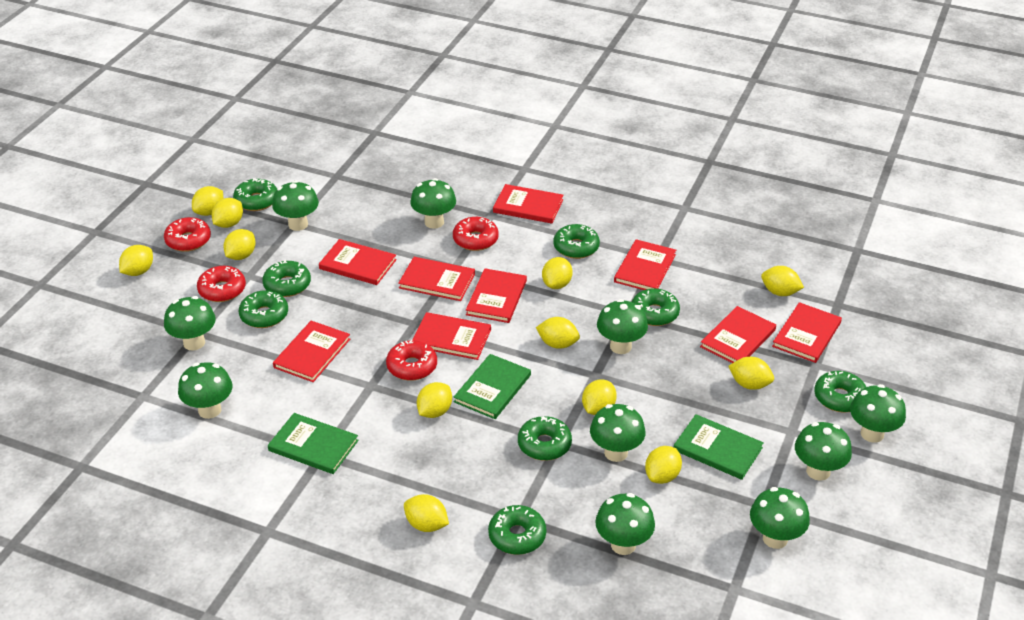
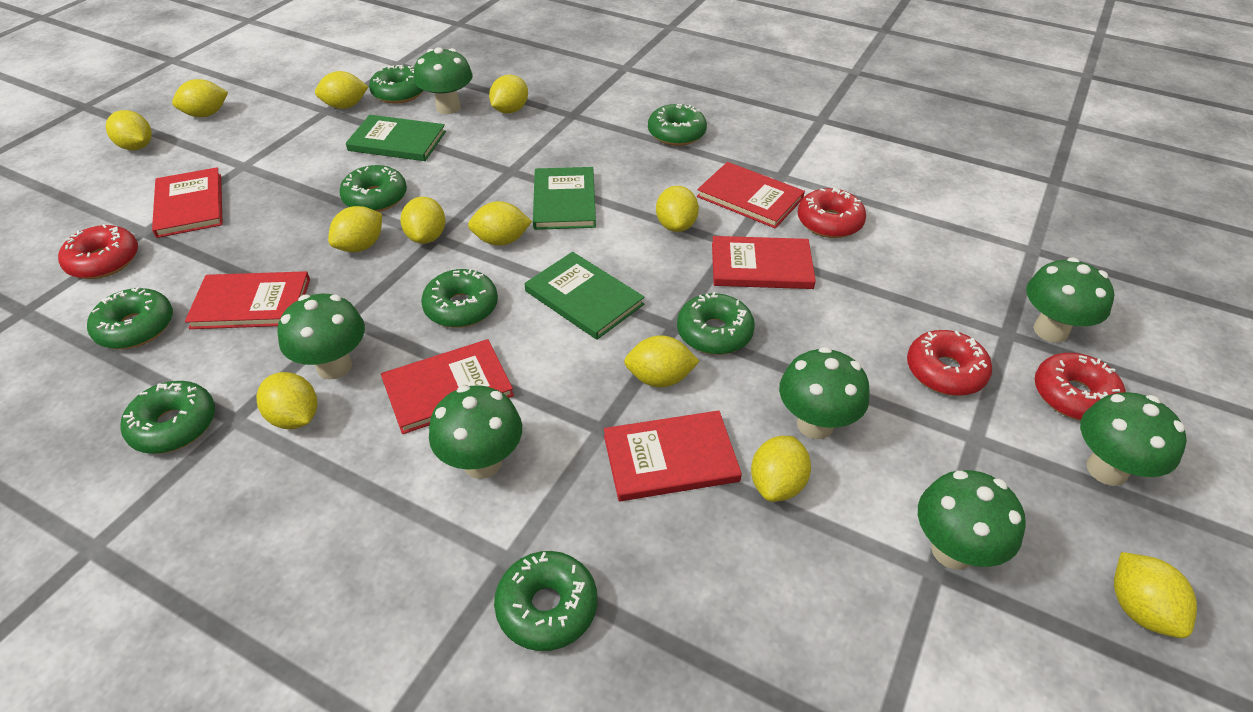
green mushroom: 10 -> 7
red book: 9 -> 6

